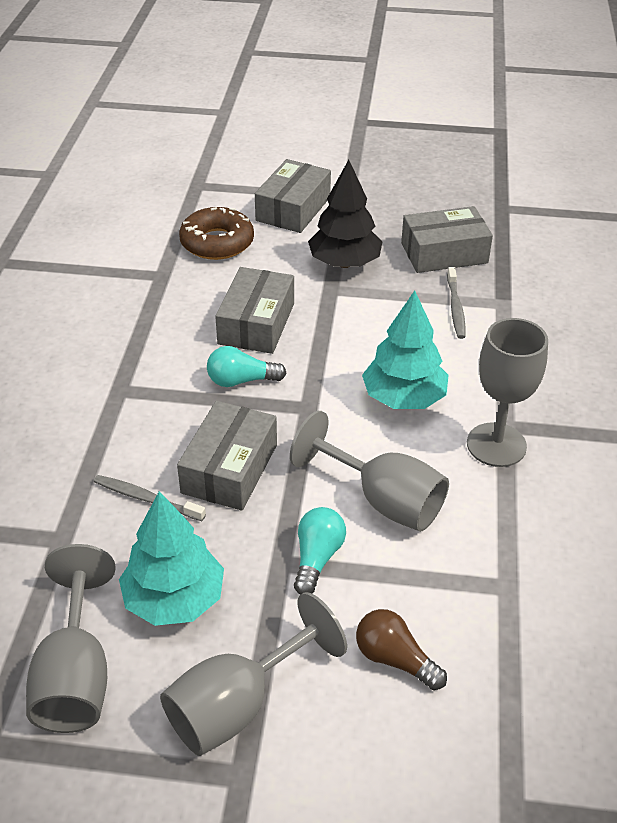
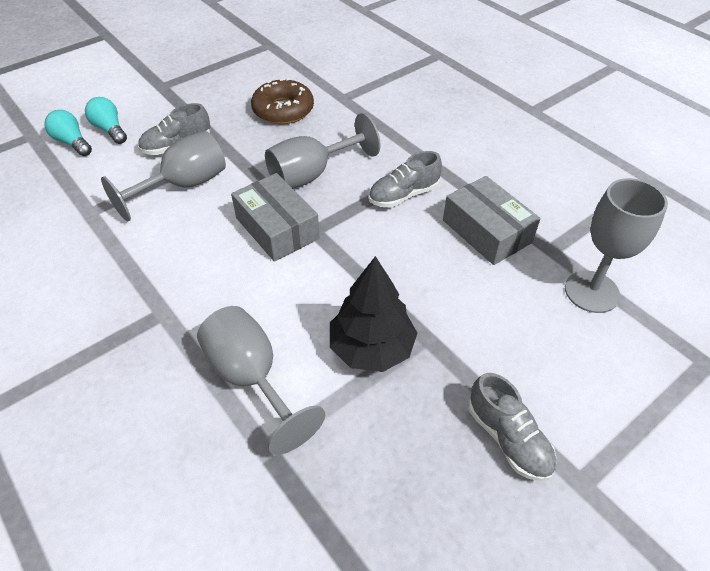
brown light bulb: 1 -> 0
grey box: 4 -> 2
grey shoe: 0 -> 3
grey toothbrush: 2 -> 0
turquoise tree: 2 -> 0

